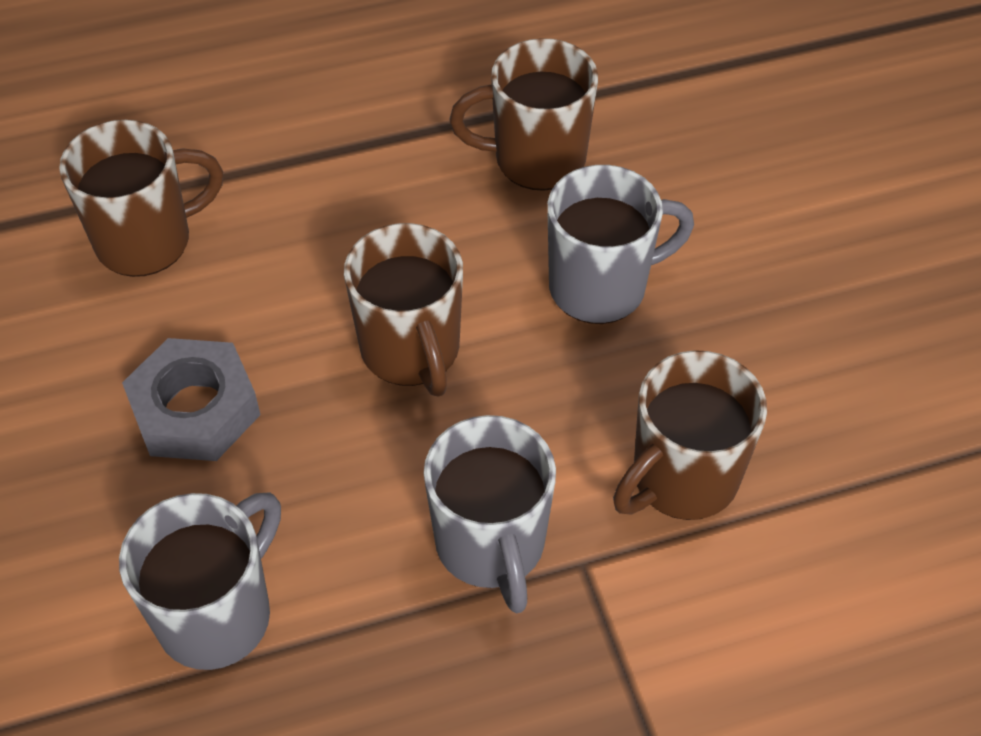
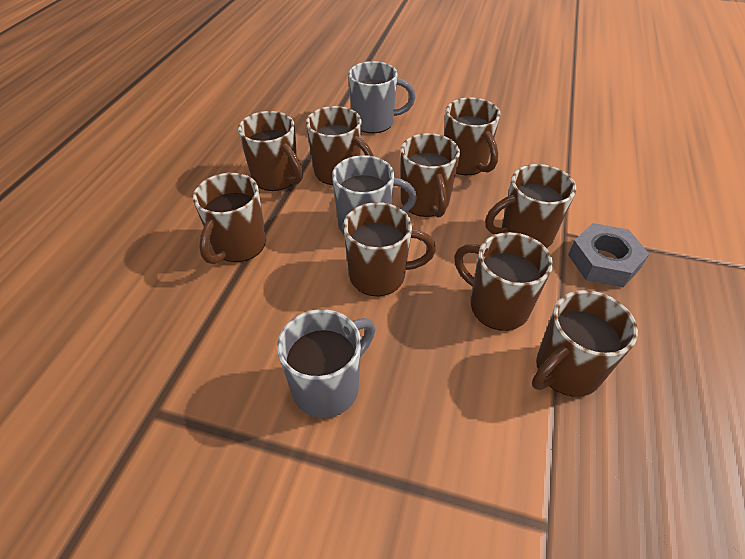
brown mug: 4 -> 9

